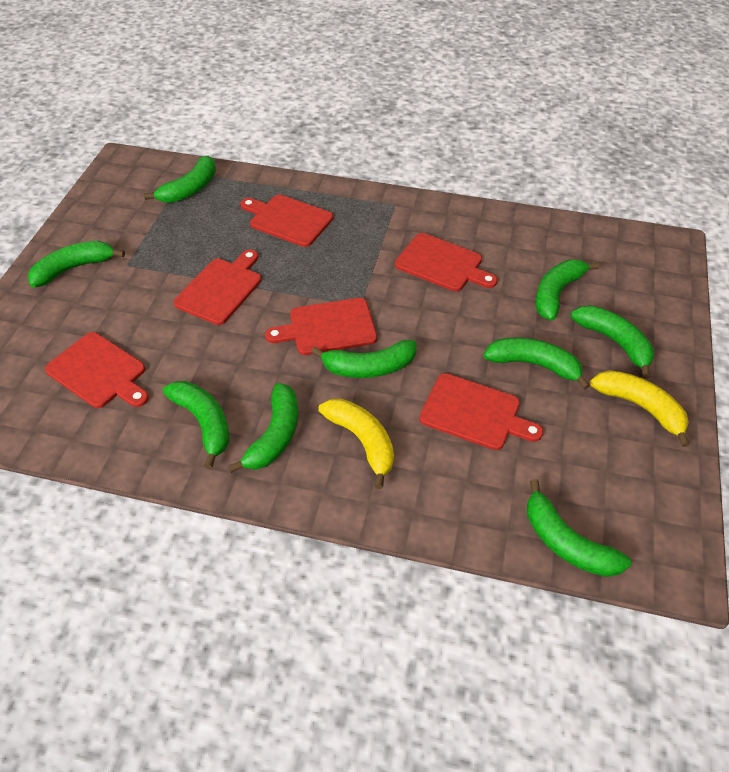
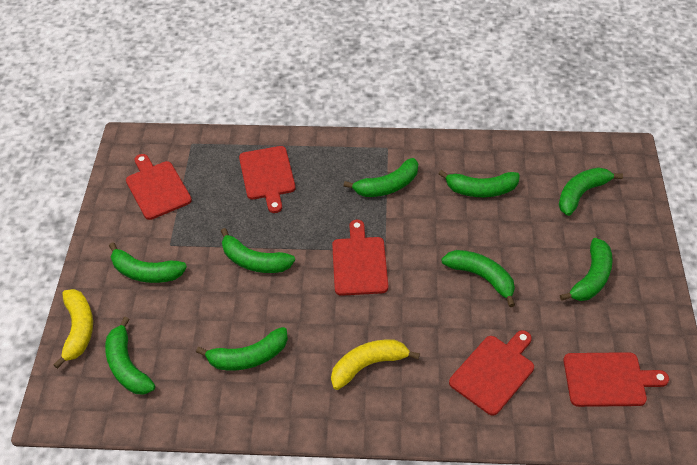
red cutting board: 6 -> 5

